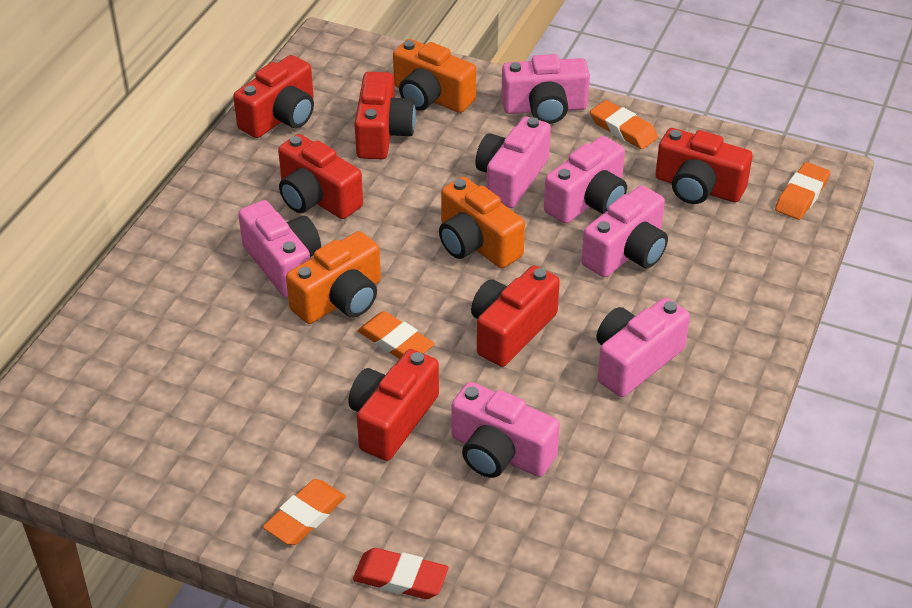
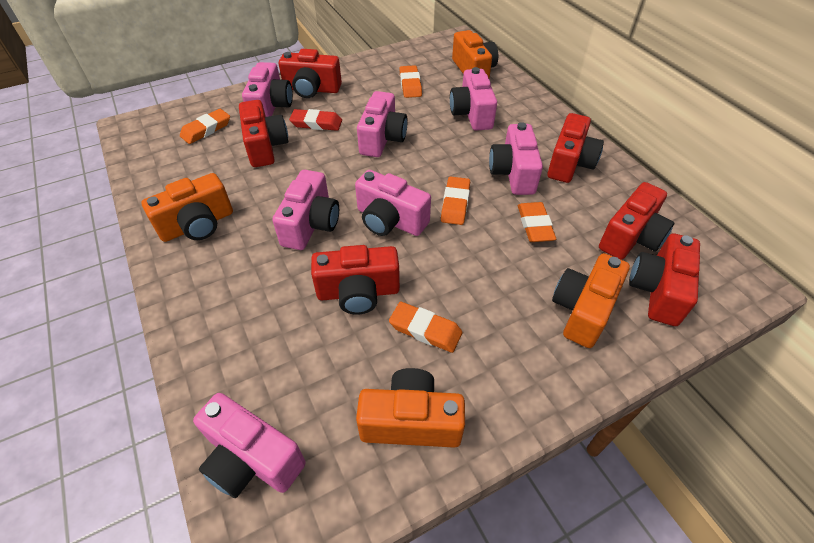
orange camera: 3 -> 4
orange eraser: 4 -> 5

